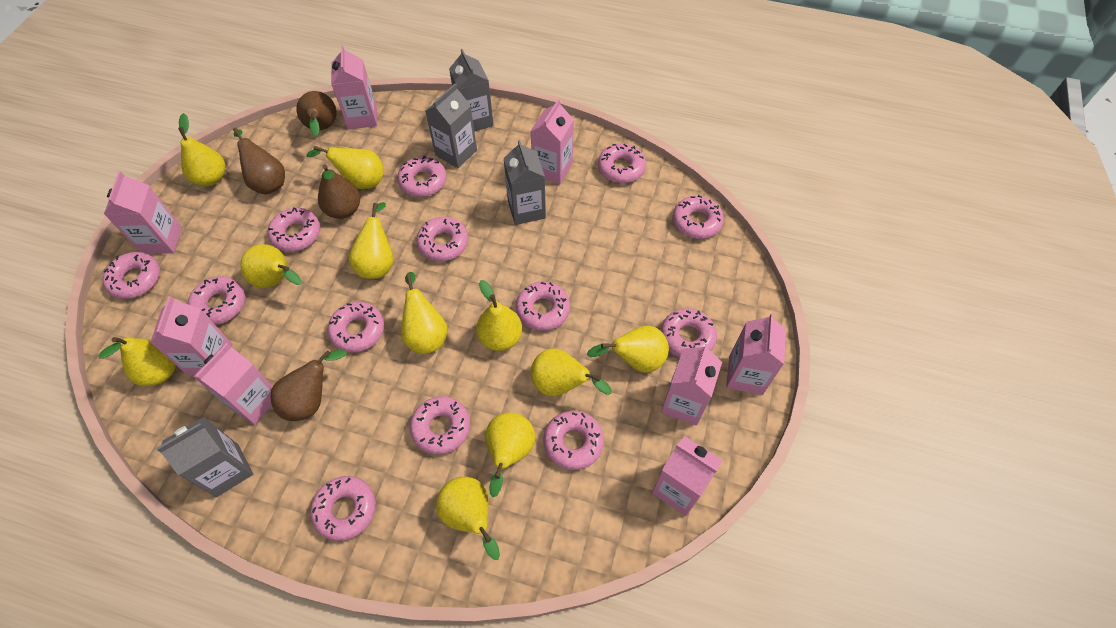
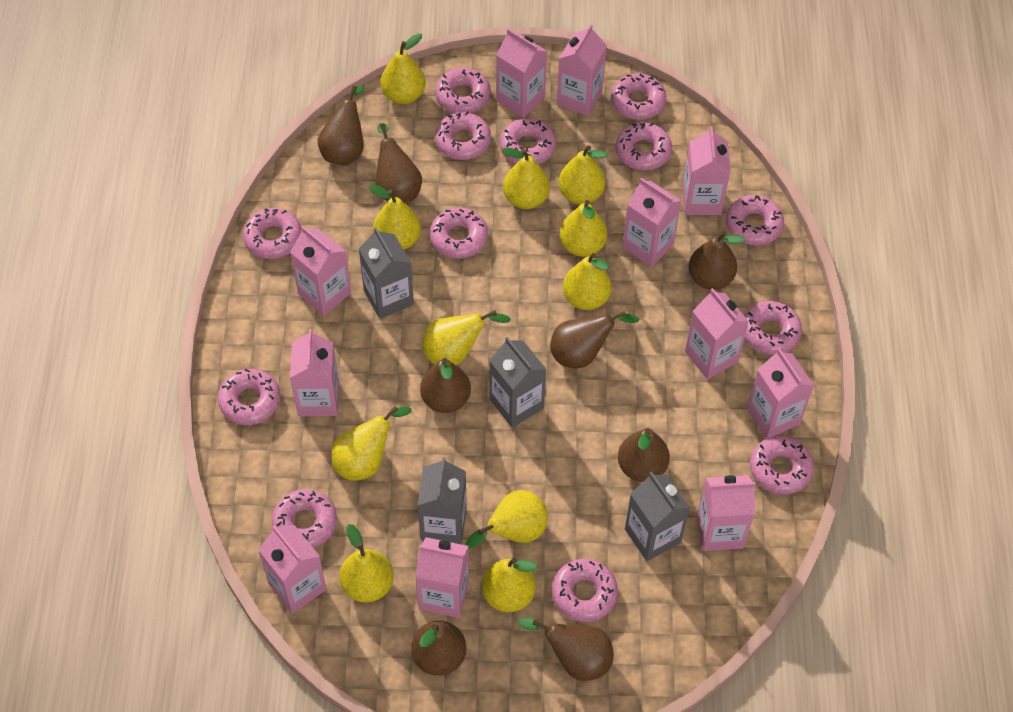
brown pear: 4 -> 8
pink carton: 8 -> 11

